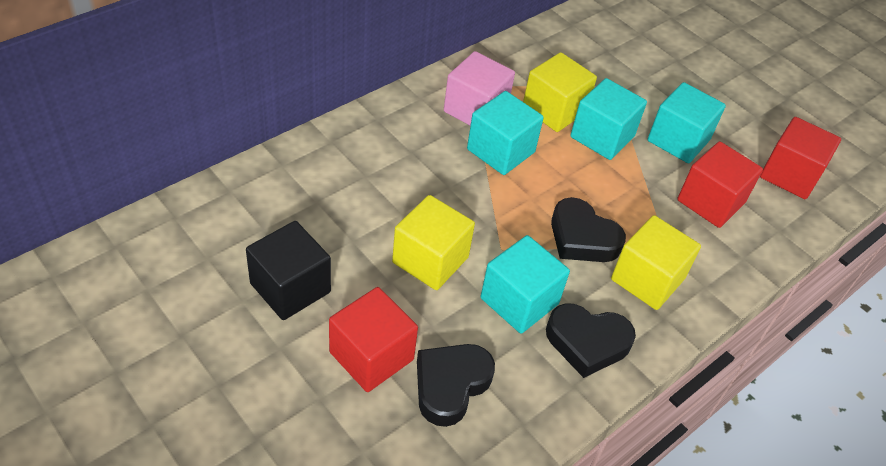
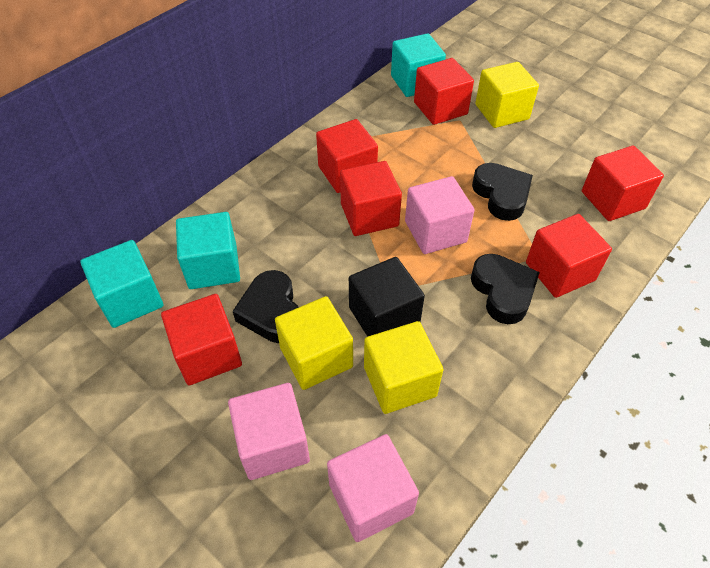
pink cube: 1 -> 3
red cube: 3 -> 6
turquoise cube: 4 -> 3

